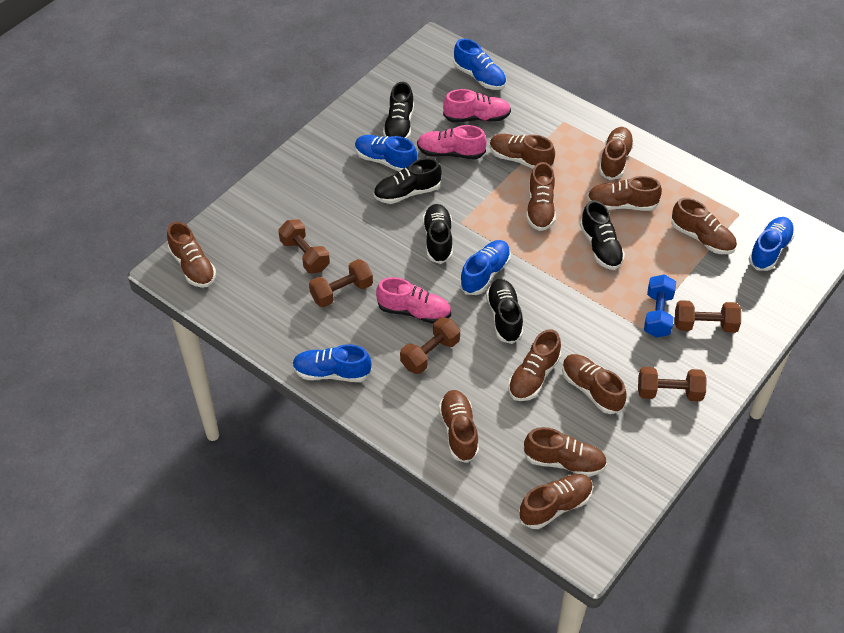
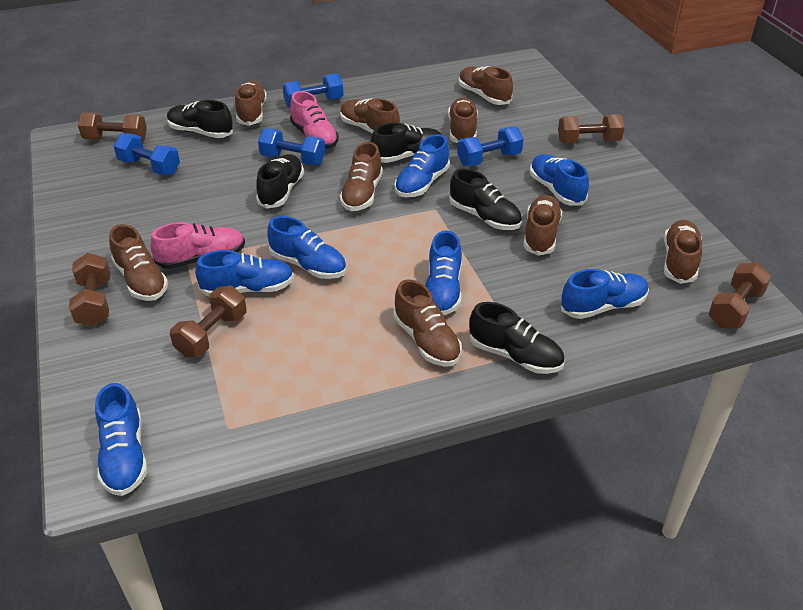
blue dumbbell: 1 -> 4
blue shoe: 5 -> 7
brown shoe: 11 -> 9
pink shoe: 3 -> 2

